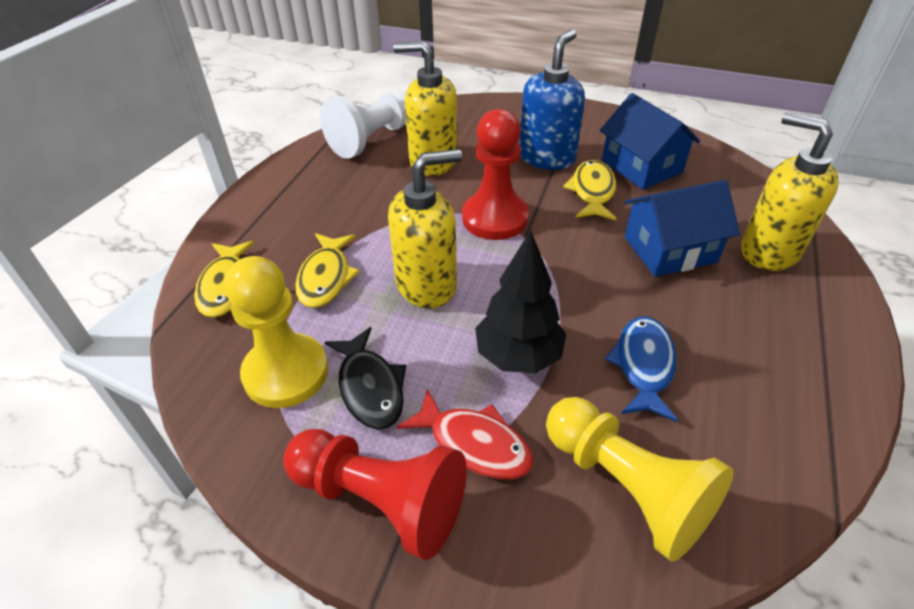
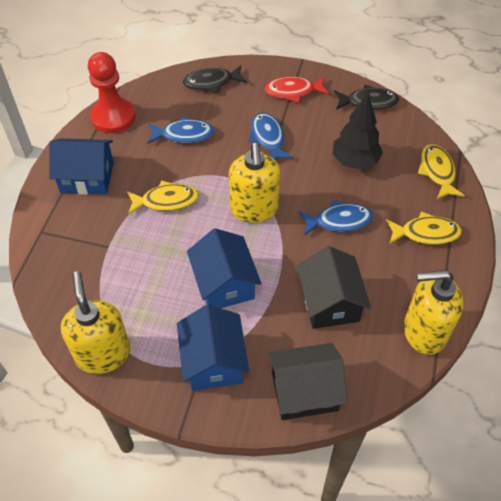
black fish: 1 -> 2
black house: 0 -> 2
blue fish: 1 -> 3
blue house: 2 -> 3
blue soap dispenser: 1 -> 0
red pawn: 2 -> 1
white pawn: 1 -> 0
yellow pawn: 2 -> 0

